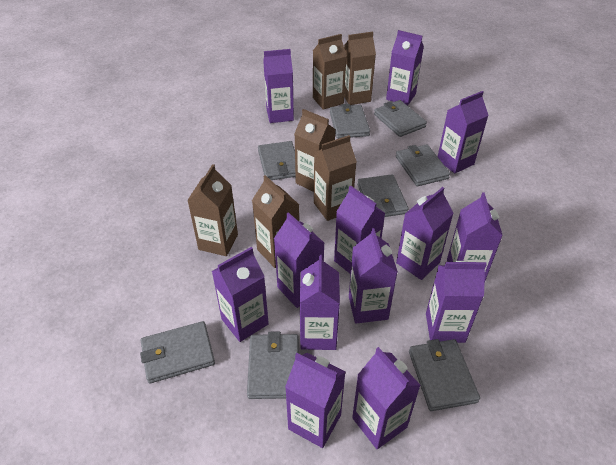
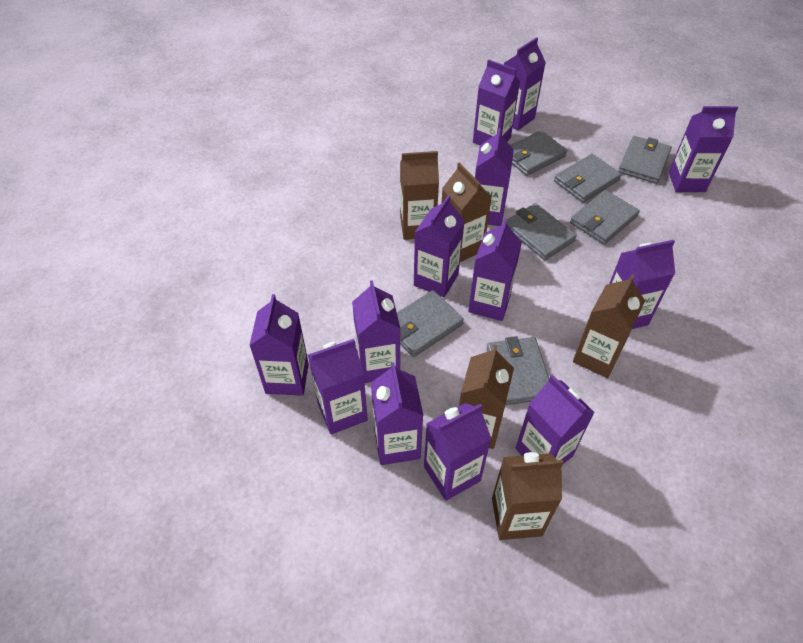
brown carton: 6 -> 5
grey wallet: 8 -> 7

